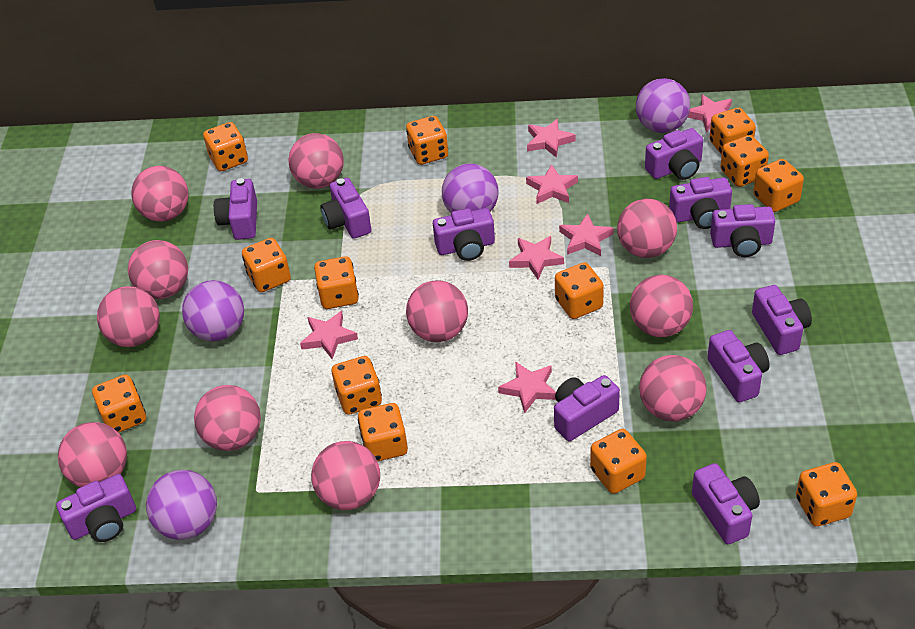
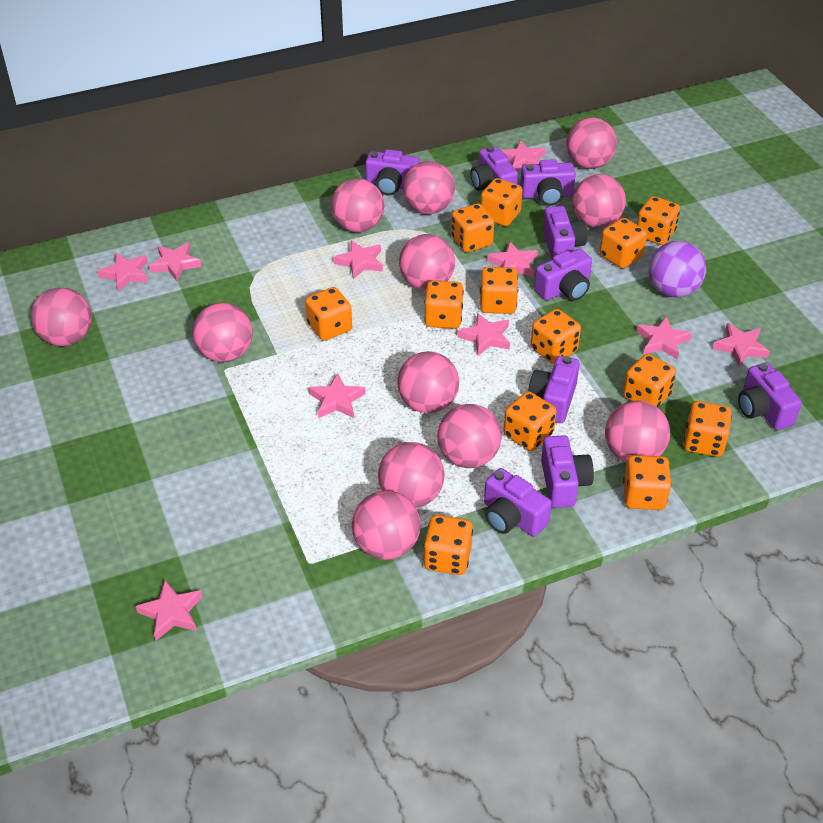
pink ball: 11 -> 12
pink star: 7 -> 10
purple ball: 4 -> 1
purple camera: 11 -> 9

